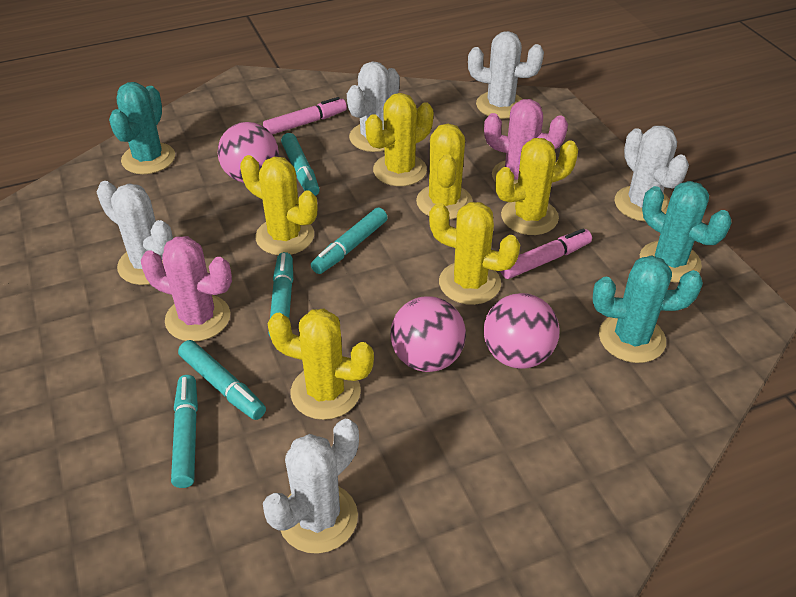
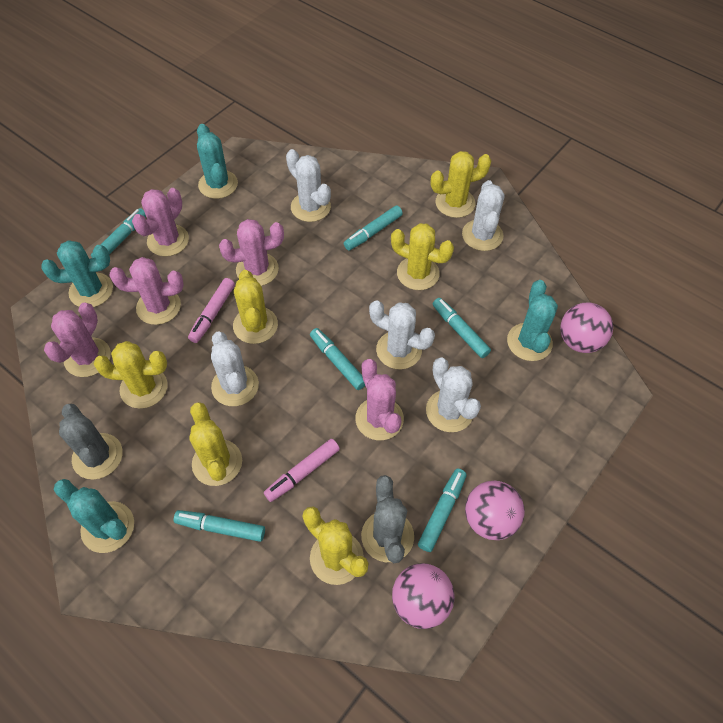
grey cactus: 0 -> 2
pink cactus: 2 -> 5
turquoise cactus: 3 -> 4
turquoise marker: 5 -> 6

